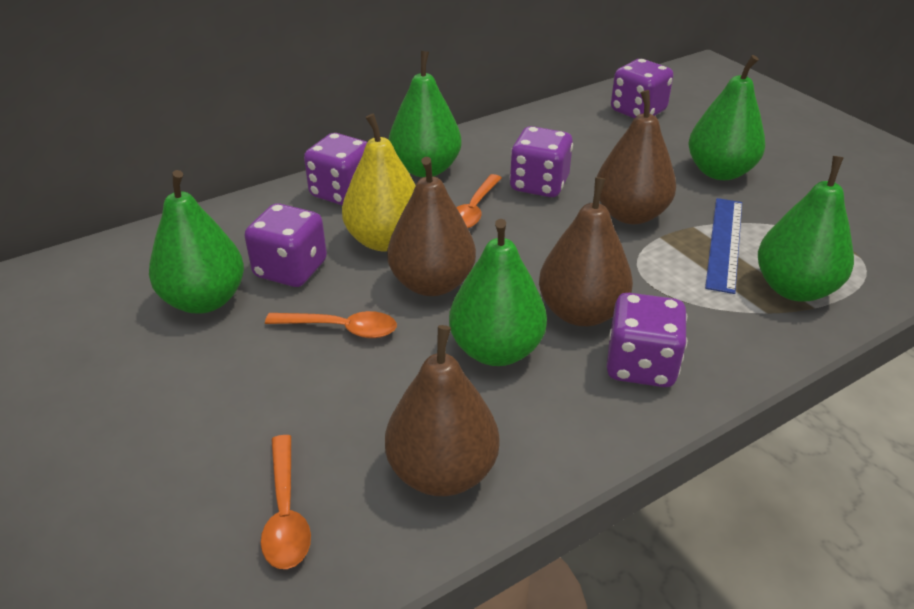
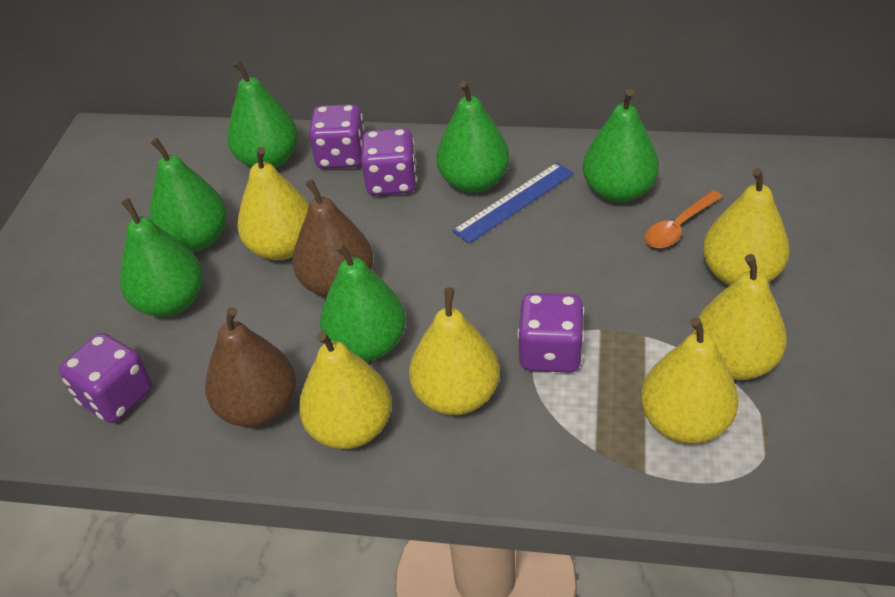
brown pear: 4 -> 2
green pear: 5 -> 6
orange spoon: 3 -> 1
purple dice: 5 -> 4
yellow pear: 1 -> 6

